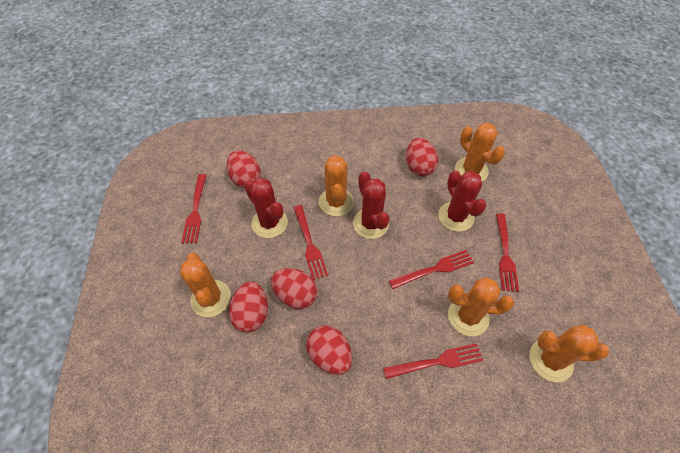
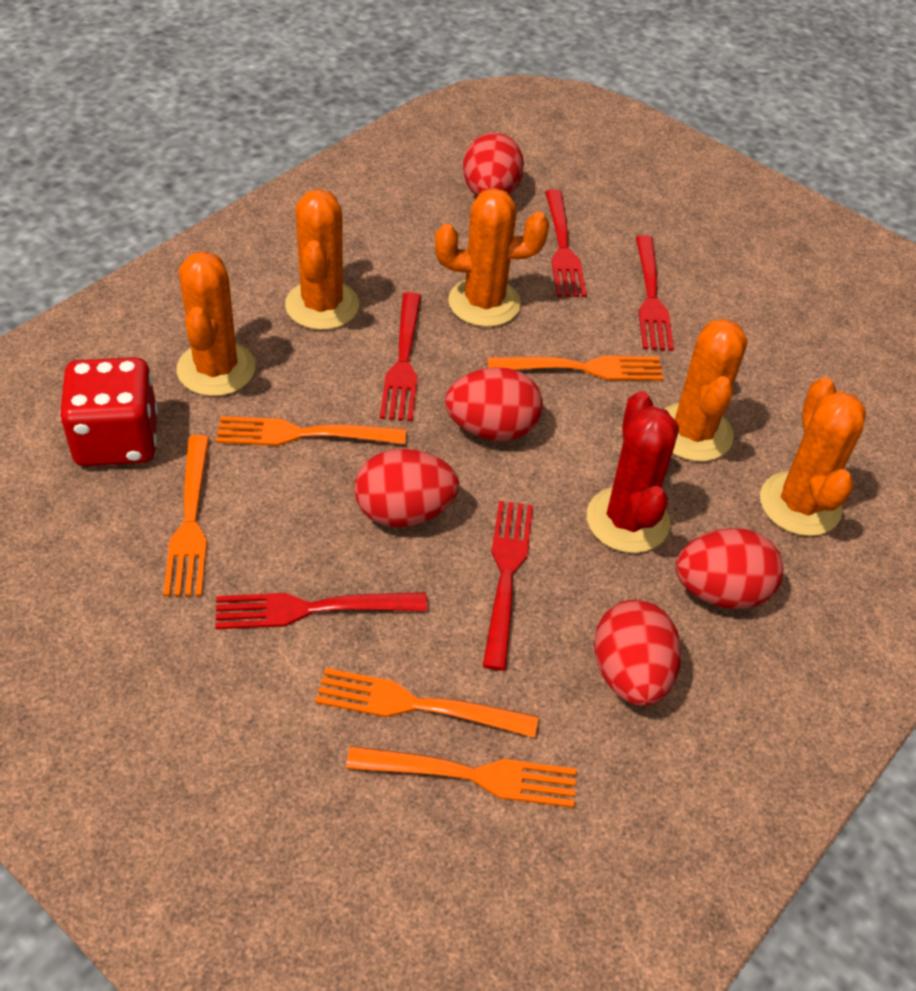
orange fork: 0 -> 5
red cactus: 3 -> 1
red dice: 0 -> 1

